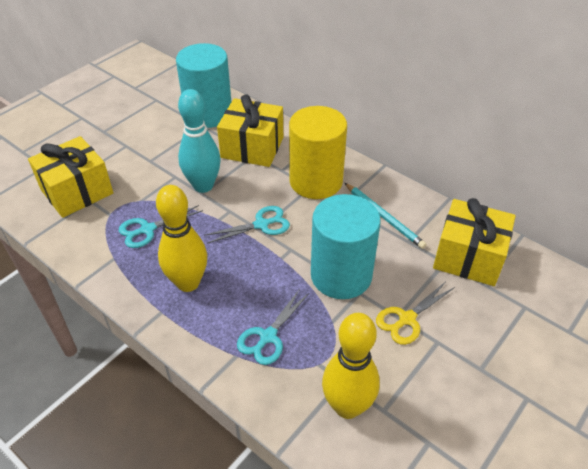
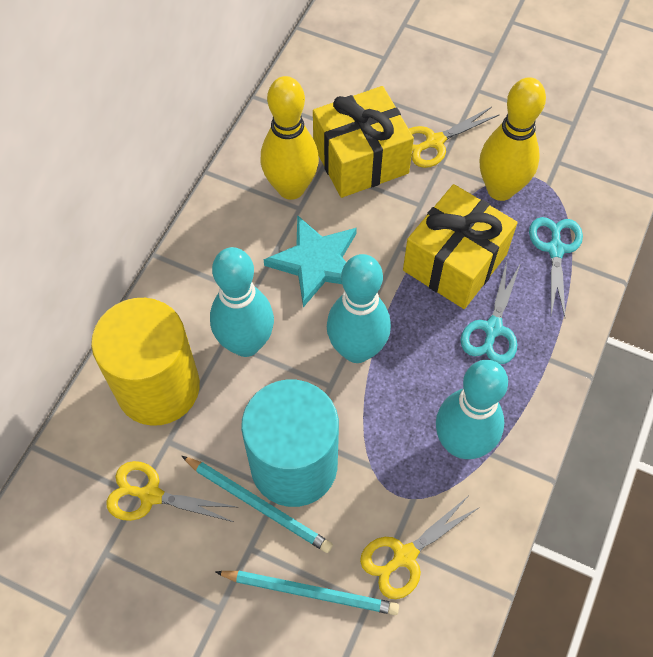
turquoise bowling pin: 1 -> 3
turquoise cylinder: 2 -> 1
turquoise pencil: 1 -> 2
turquoise scissors: 3 -> 2
turquoise star: 0 -> 1
yellow gift: 3 -> 2
yellow scissors: 1 -> 3

